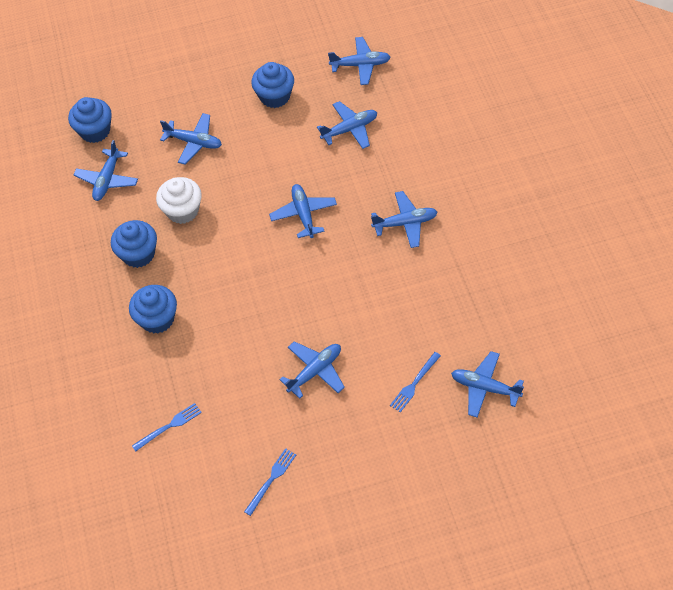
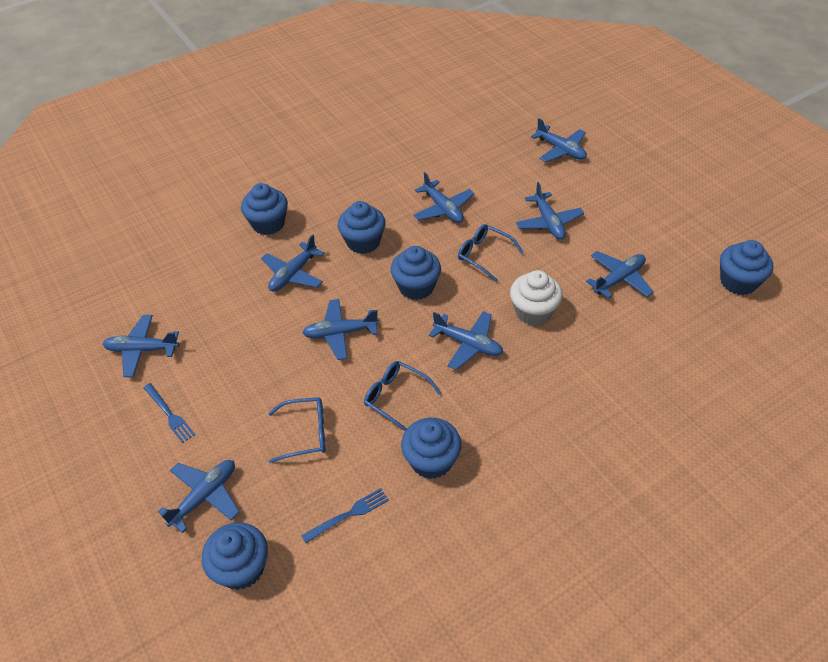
blue cupcake: 4 -> 6
blue fork: 3 -> 2
blue glasses: 0 -> 3
blue plane: 8 -> 9

